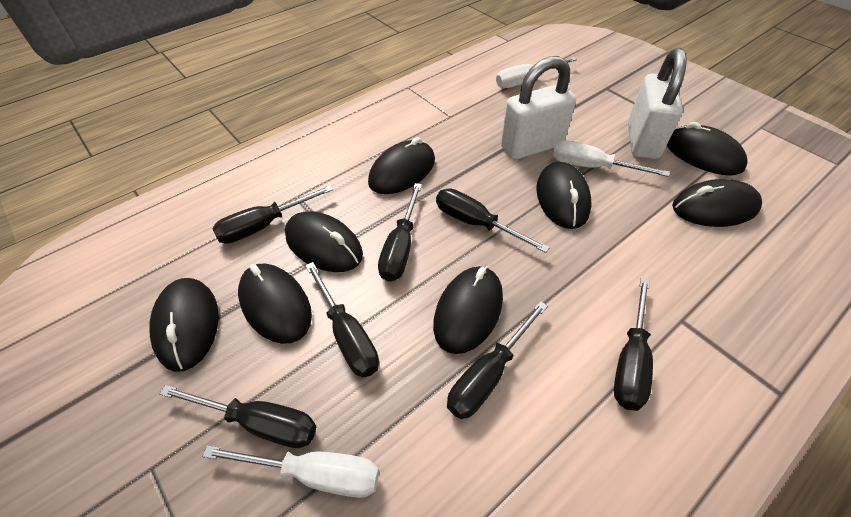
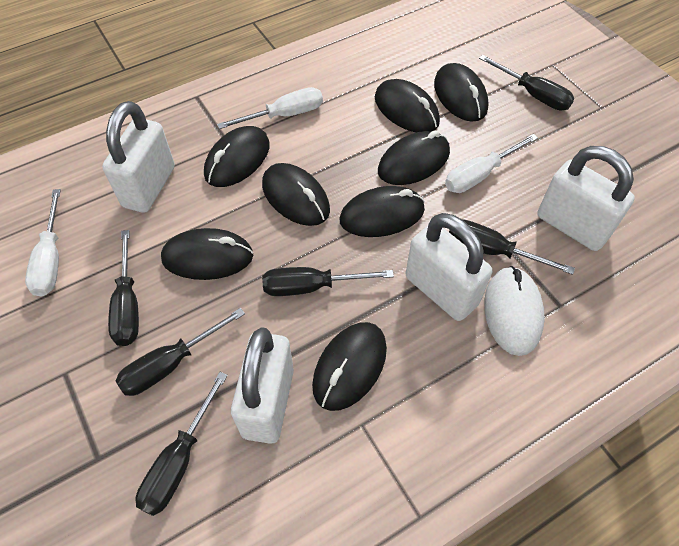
black screwdriver: 7 -> 6
white mouse: 0 -> 1
white padlock: 2 -> 4

